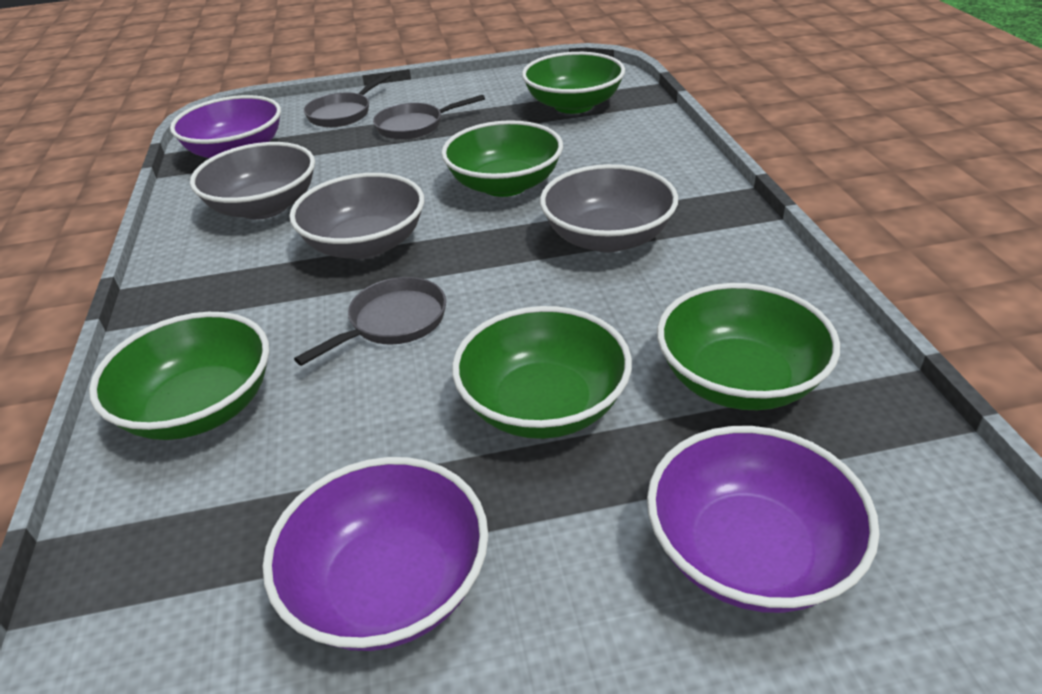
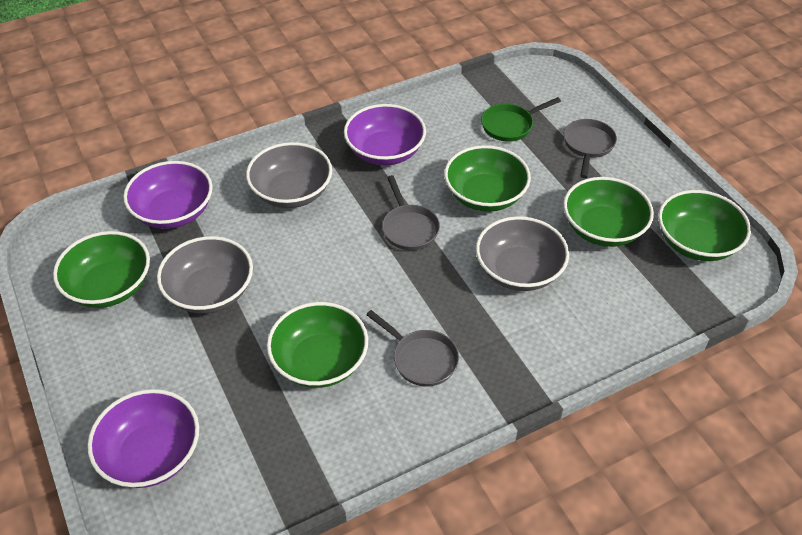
green pan: 0 -> 1

